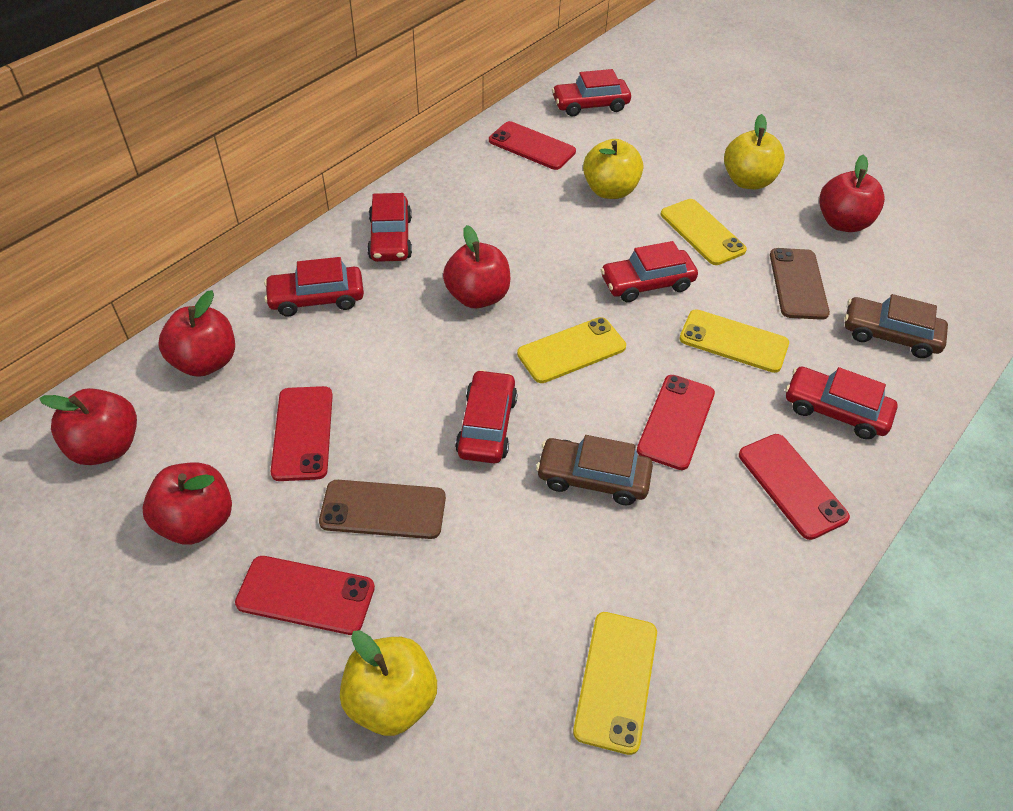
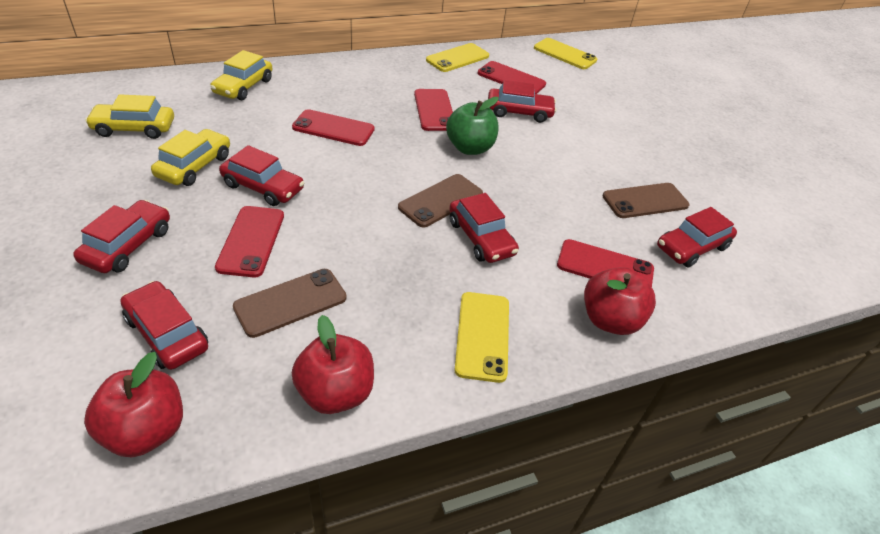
brown car: 2 -> 0
brown phone: 2 -> 3
green apple: 0 -> 1
red apple: 5 -> 3
yellow apple: 3 -> 0
yellow car: 0 -> 3
yellow phone: 4 -> 3

